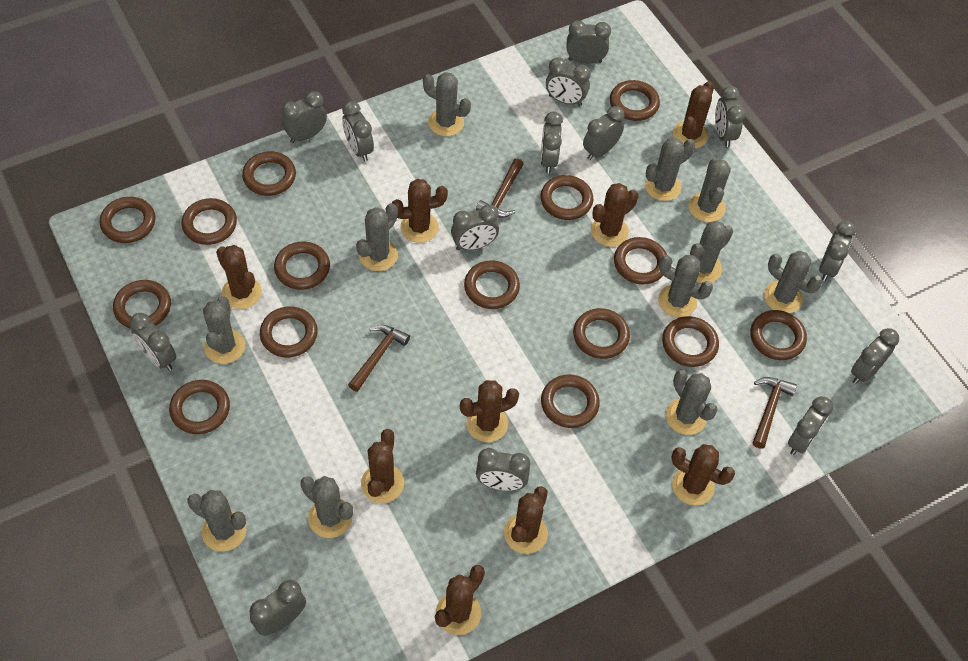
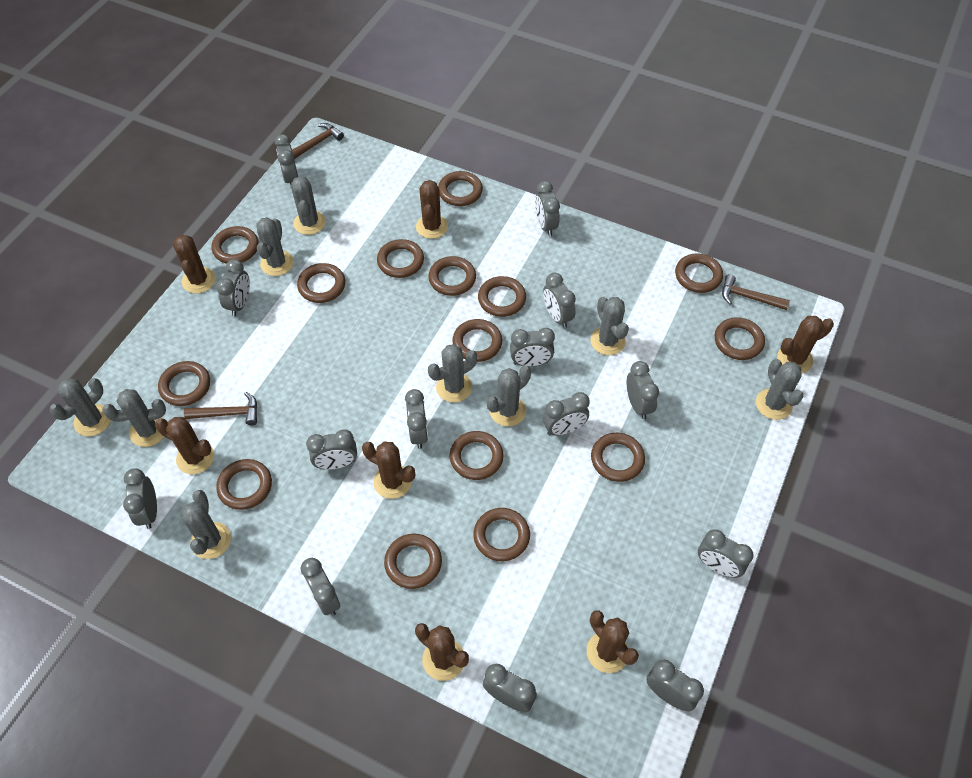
brown cactus: 9 -> 7
grey cactus: 11 -> 9

